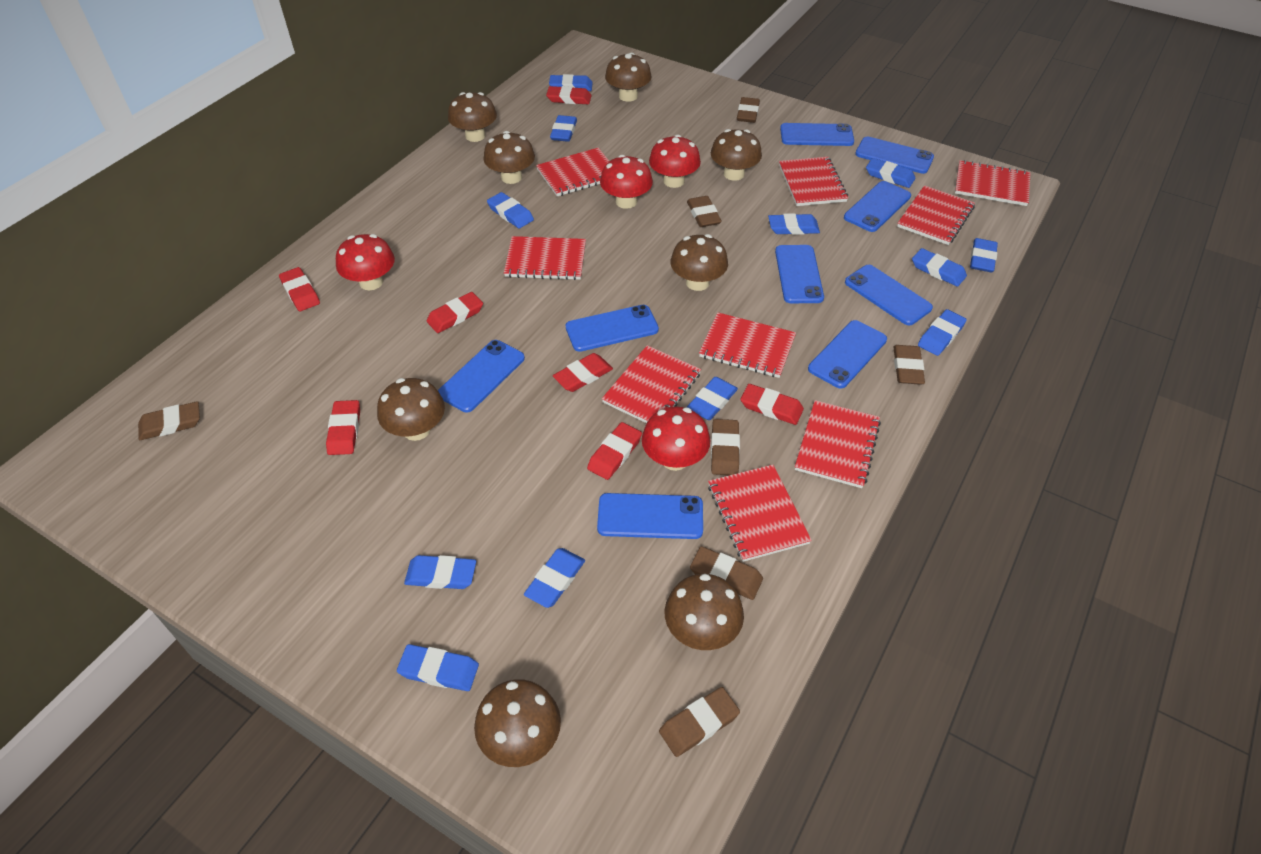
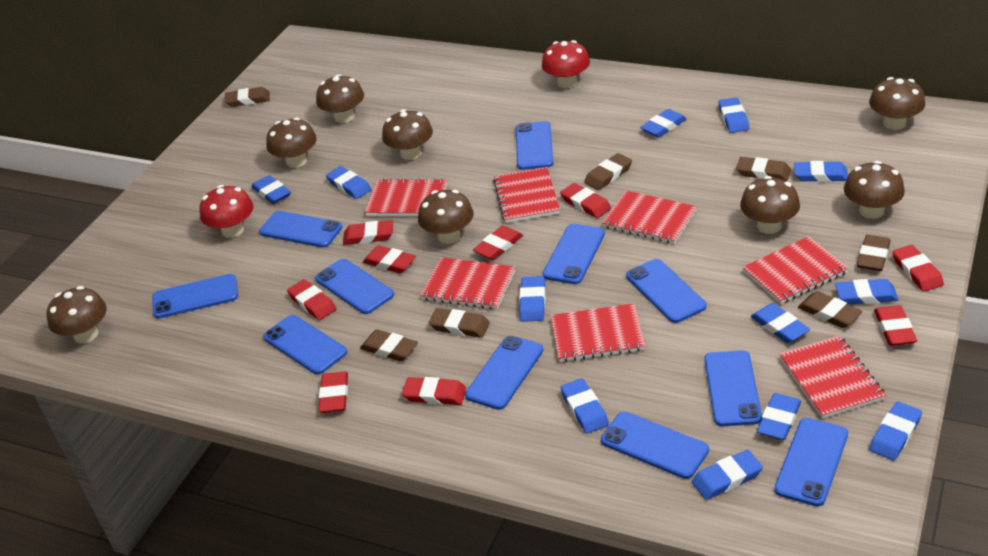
blue phone: 9 -> 11
red eraser: 7 -> 9
red mushroom: 4 -> 2
red notebook: 9 -> 7

